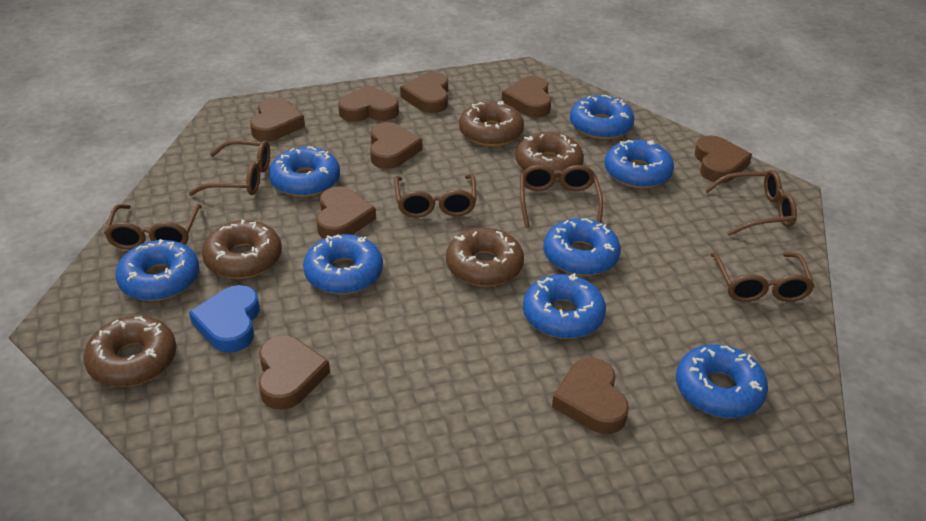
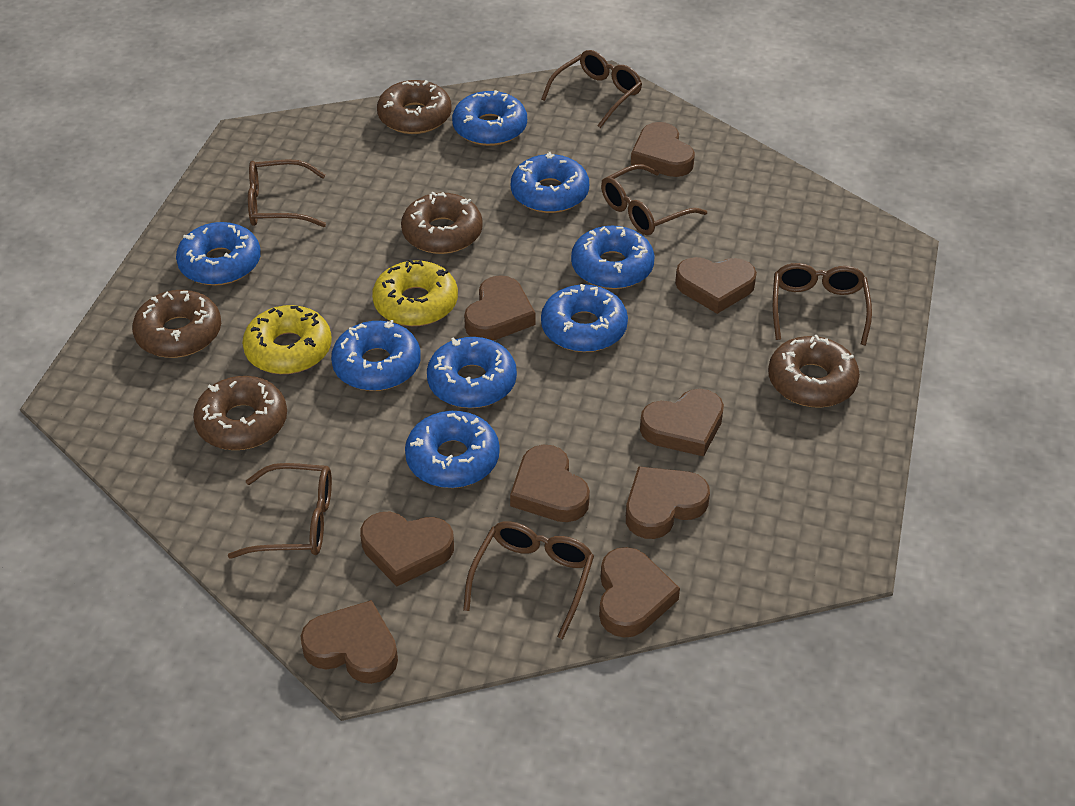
blue heart: 1 -> 0
yellow donut: 0 -> 2

